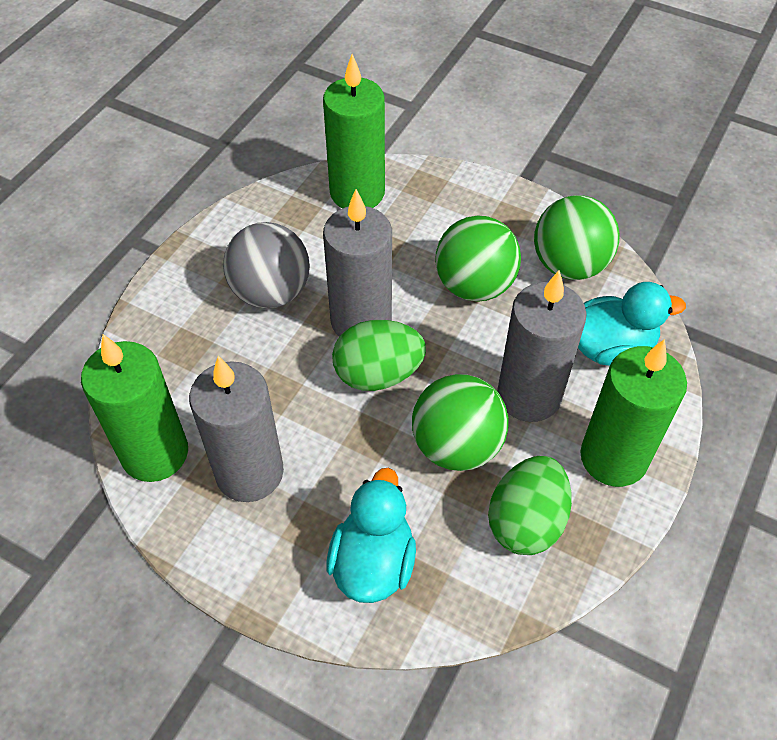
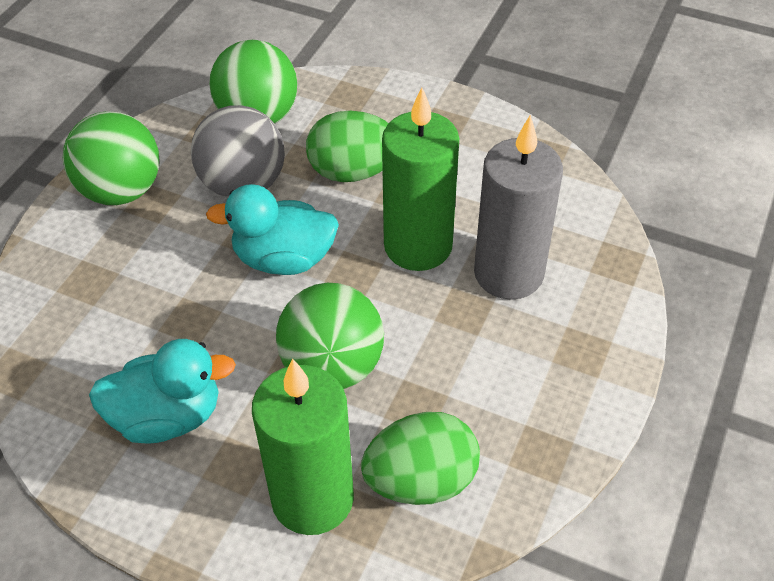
green candle: 3 -> 2
grey candle: 3 -> 1

